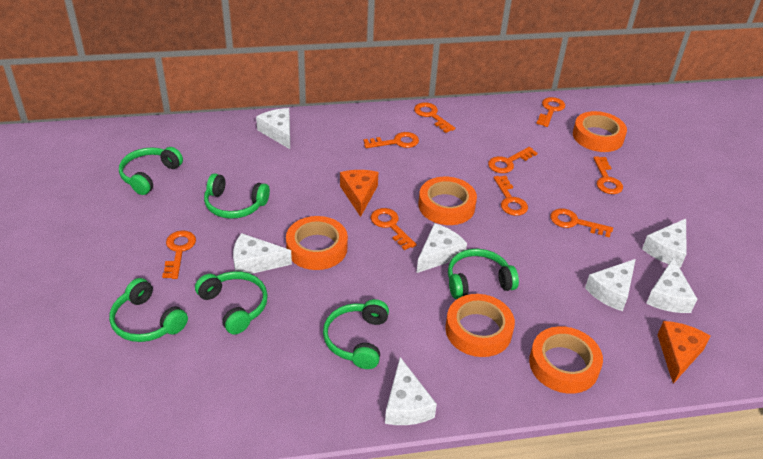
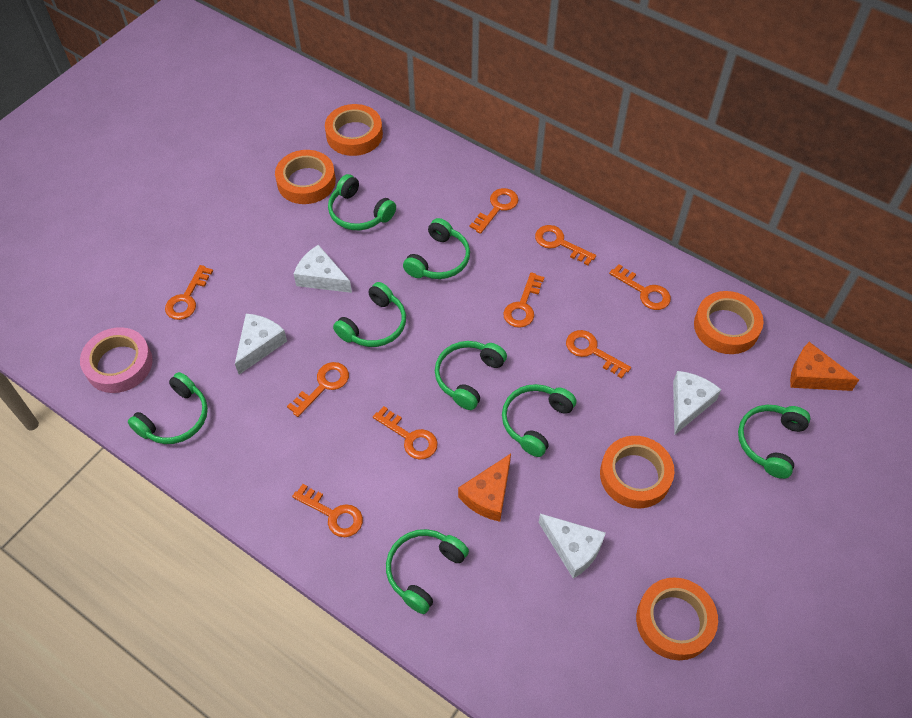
green headphones: 6 -> 8
pink tape: 0 -> 1
white cheese: 7 -> 4

